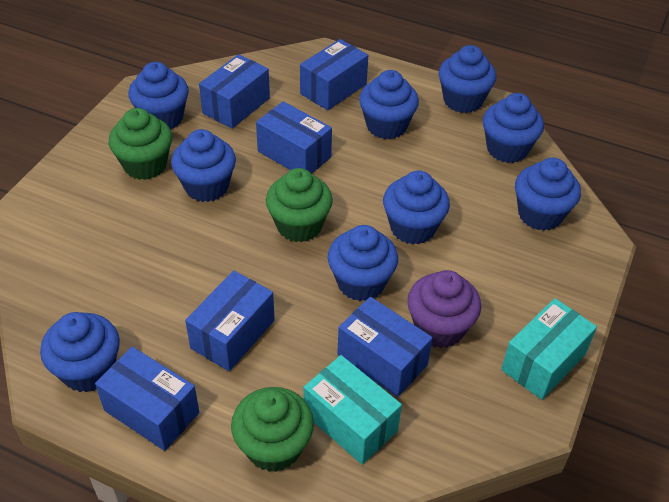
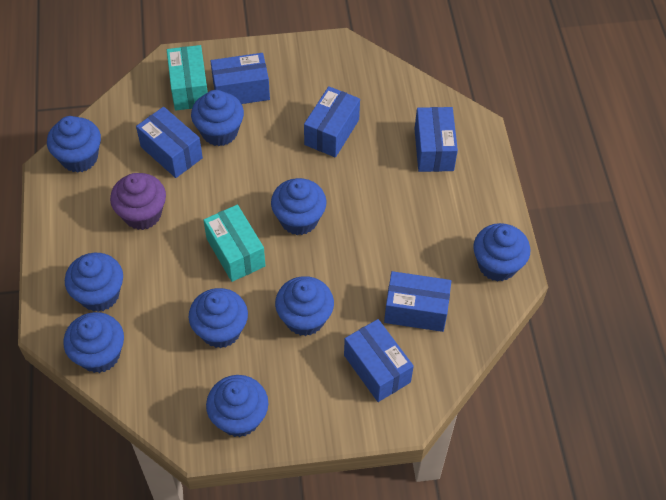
green cupcake: 3 -> 0

